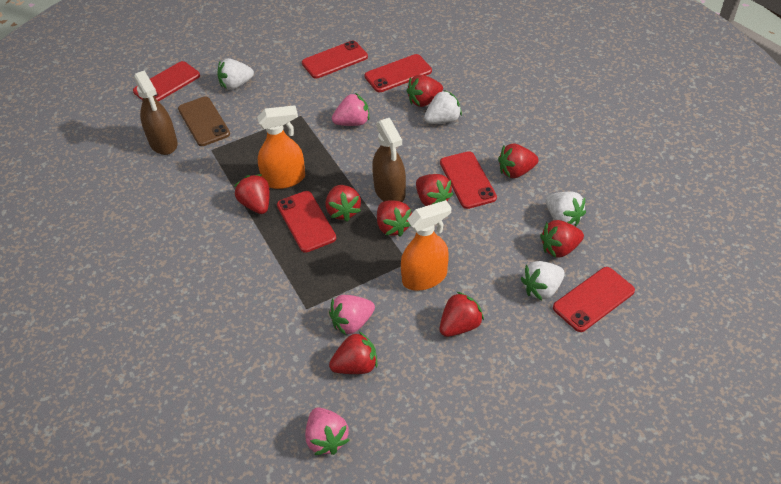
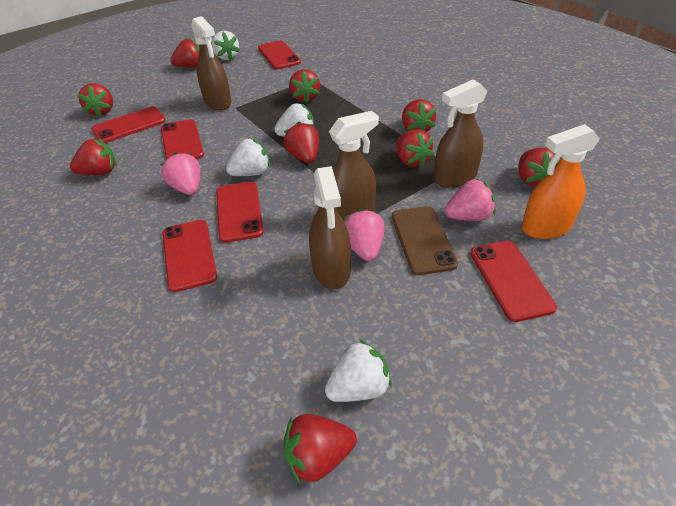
brown spray bottle: 2 -> 4
orange spray bottle: 2 -> 1

